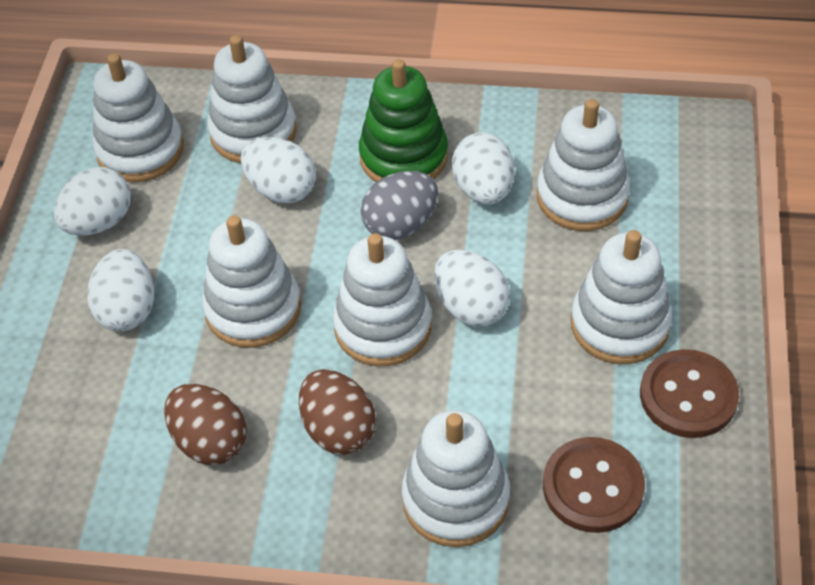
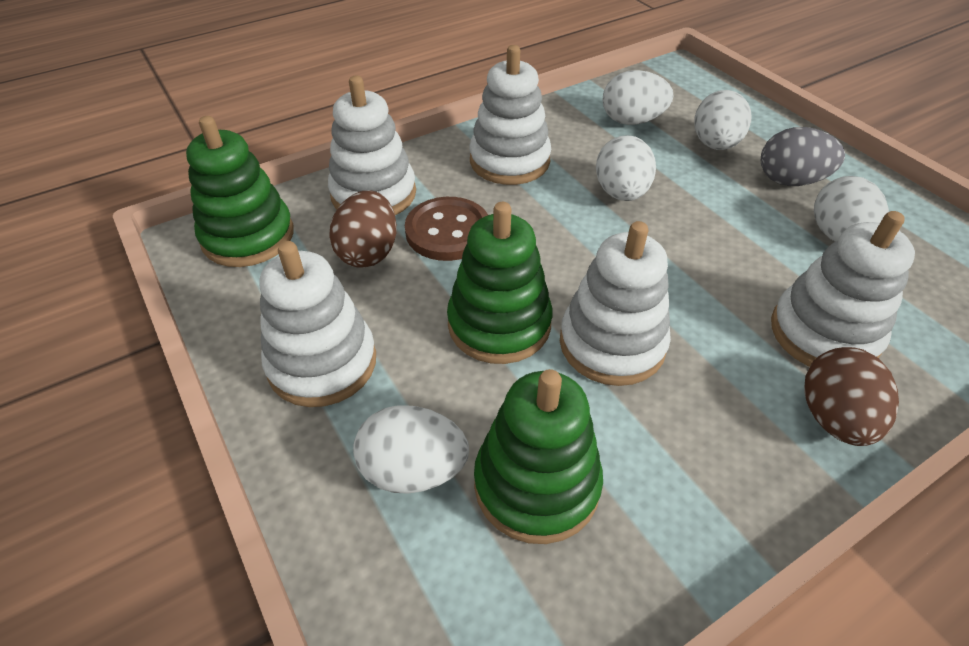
brown button: 2 -> 1
green stacking toy: 1 -> 3
white stacking toy: 7 -> 5

